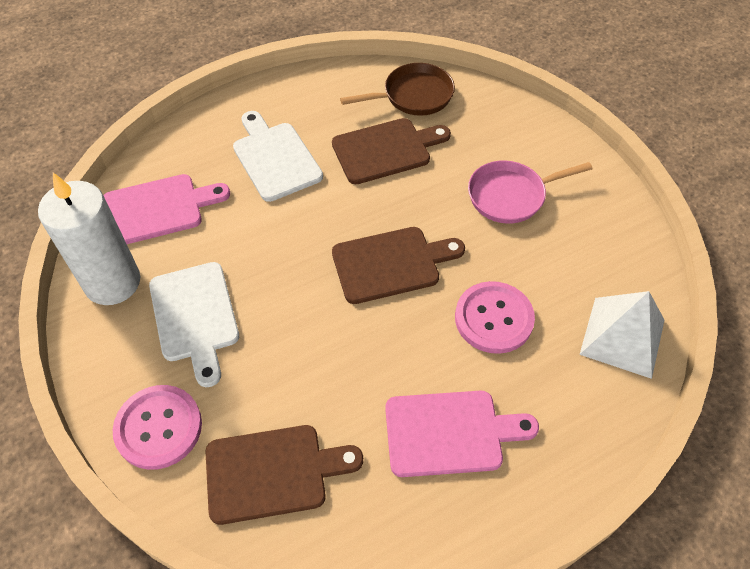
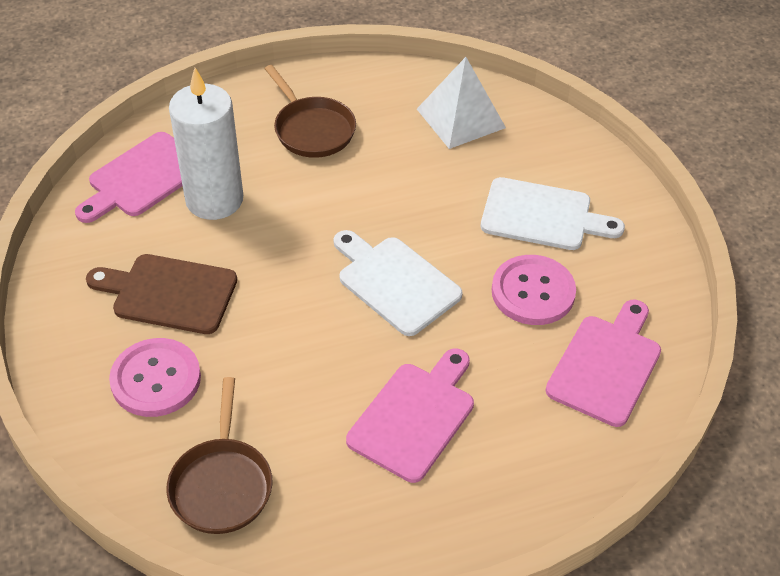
brown cutting board: 3 -> 1
brown pan: 1 -> 2
pink cutting board: 2 -> 3
pink pan: 1 -> 0

